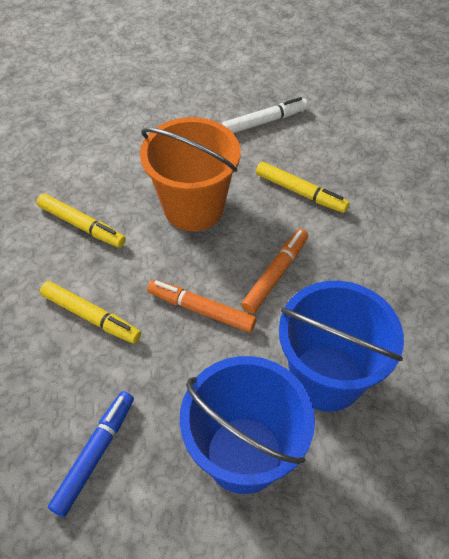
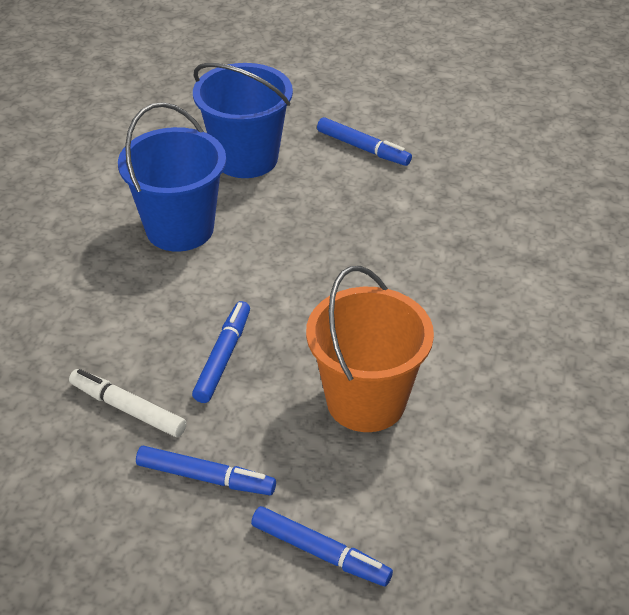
blue marker: 1 -> 4
orange marker: 2 -> 0
yellow marker: 3 -> 0

